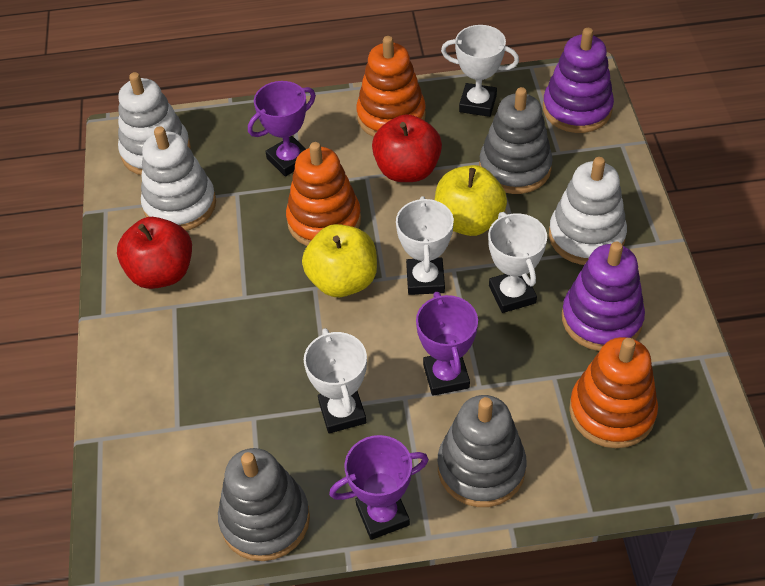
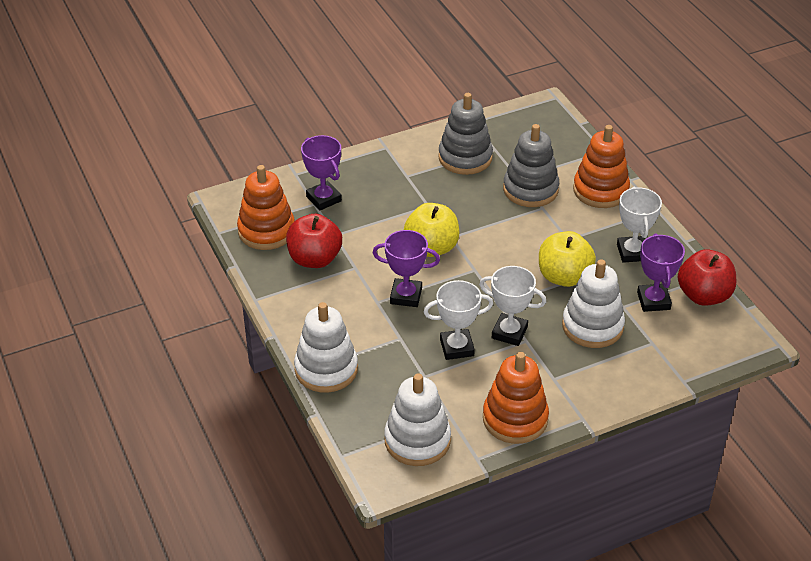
grey stacking toy: 3 -> 2
purple stacking toy: 2 -> 0
white trophy: 4 -> 3

